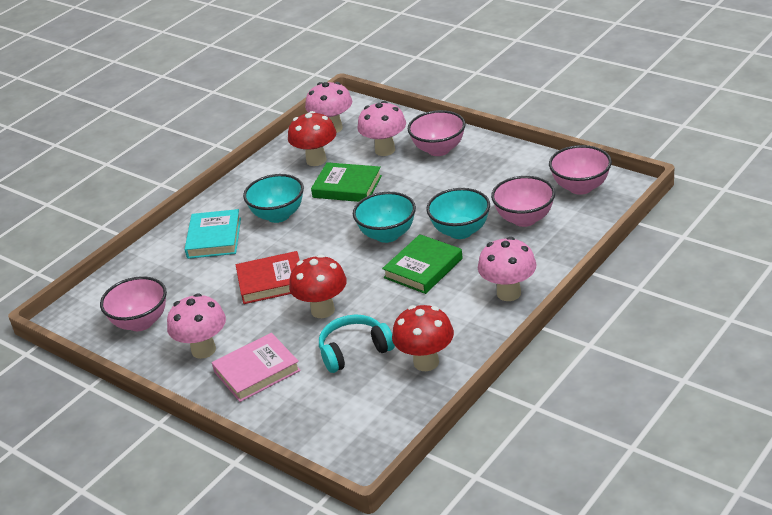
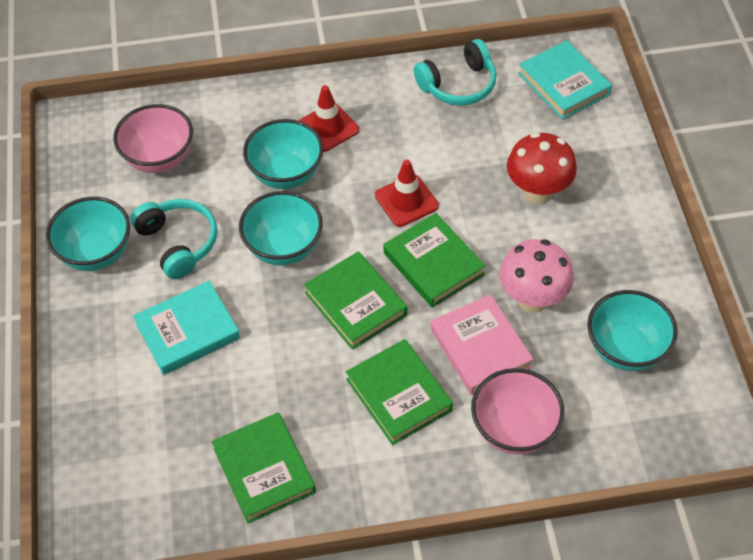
green book: 2 -> 4
pink bowl: 4 -> 2
pink mushroom: 4 -> 1
red book: 1 -> 0
red mushroom: 3 -> 1
red traffic cone: 0 -> 2
turquoise book: 1 -> 2
turquoise bowl: 3 -> 4
turquoise headphones: 1 -> 2

